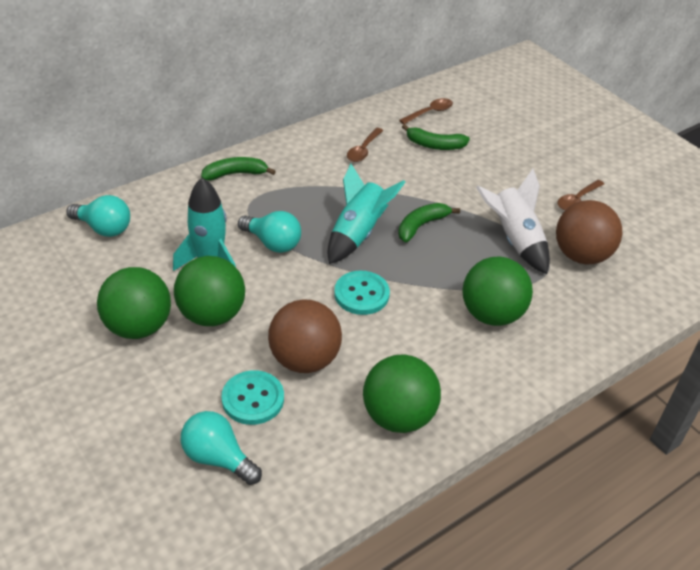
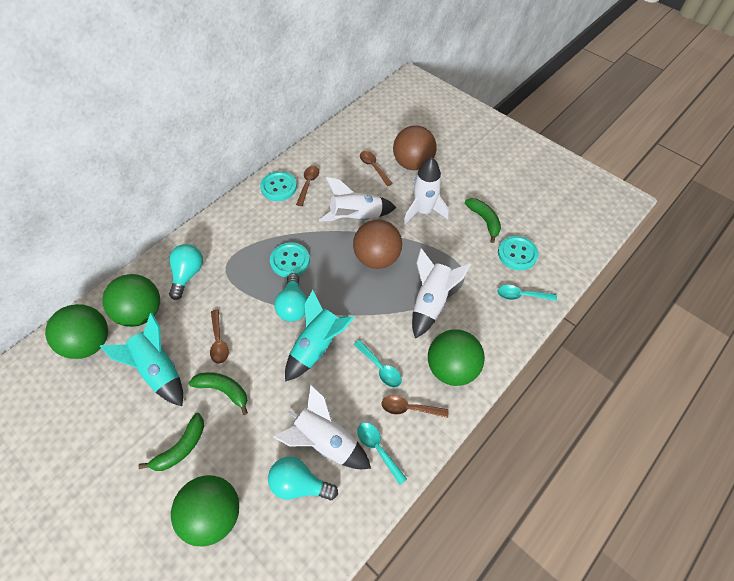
brown spoon: 3 -> 4
turquoise button: 2 -> 3
turquoise spoon: 0 -> 3
white rocket: 1 -> 4

